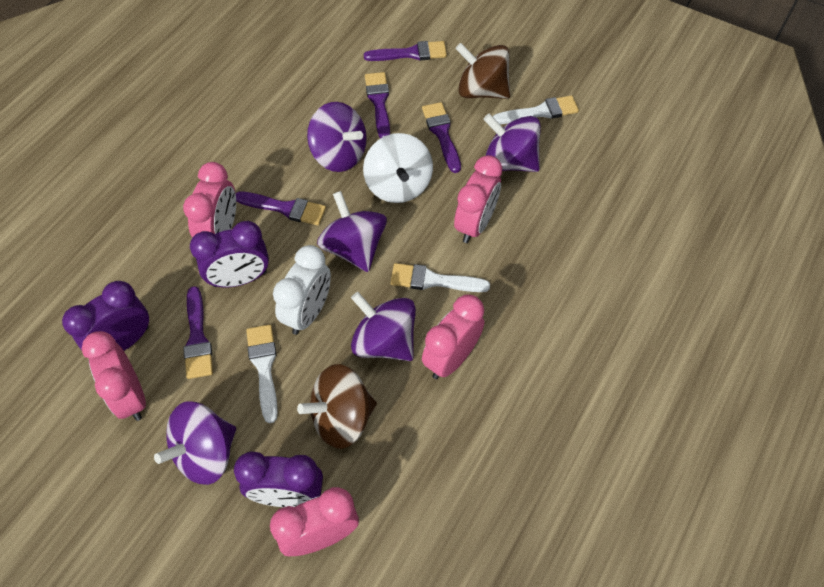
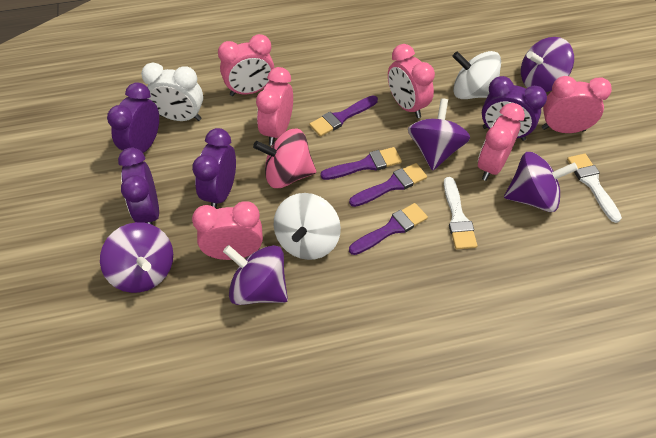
brown spinning top: 2 -> 0
pink clock: 5 -> 6
pink spinning top: 0 -> 1
purple brush: 5 -> 4
purple clock: 3 -> 4
white brush: 3 -> 2
white spinning top: 1 -> 2

